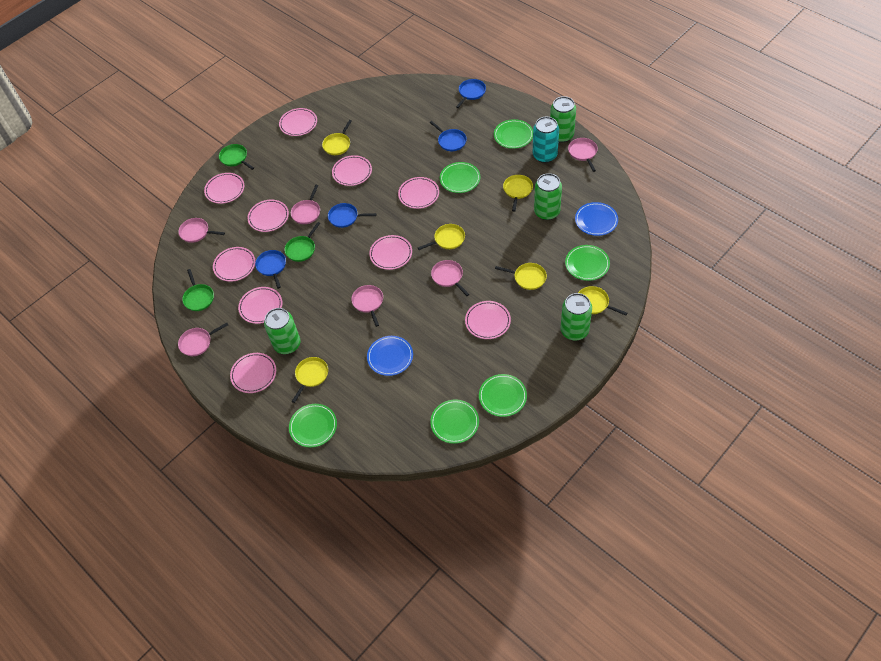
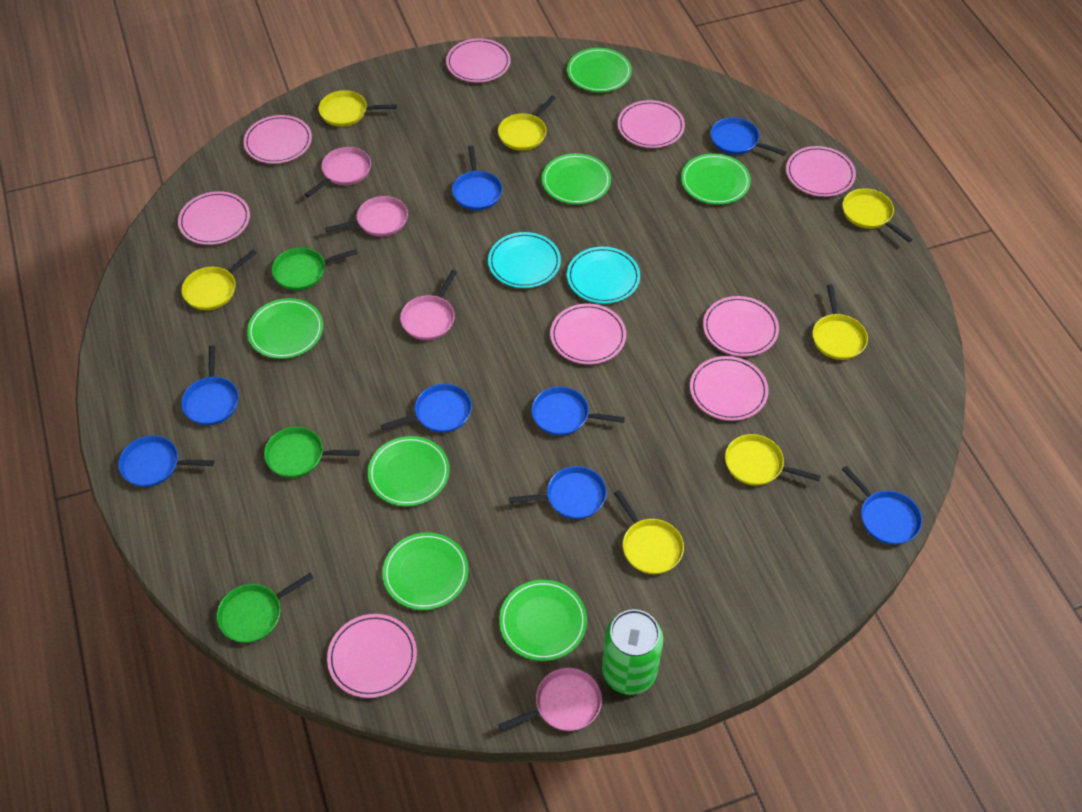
blue pan: 4 -> 8
blue plate: 2 -> 0
green can: 4 -> 1
green plate: 6 -> 7
pink pan: 6 -> 4
pink plate: 10 -> 9
turquoise can: 1 -> 0
turquoise plate: 0 -> 2
yellow pan: 6 -> 7

